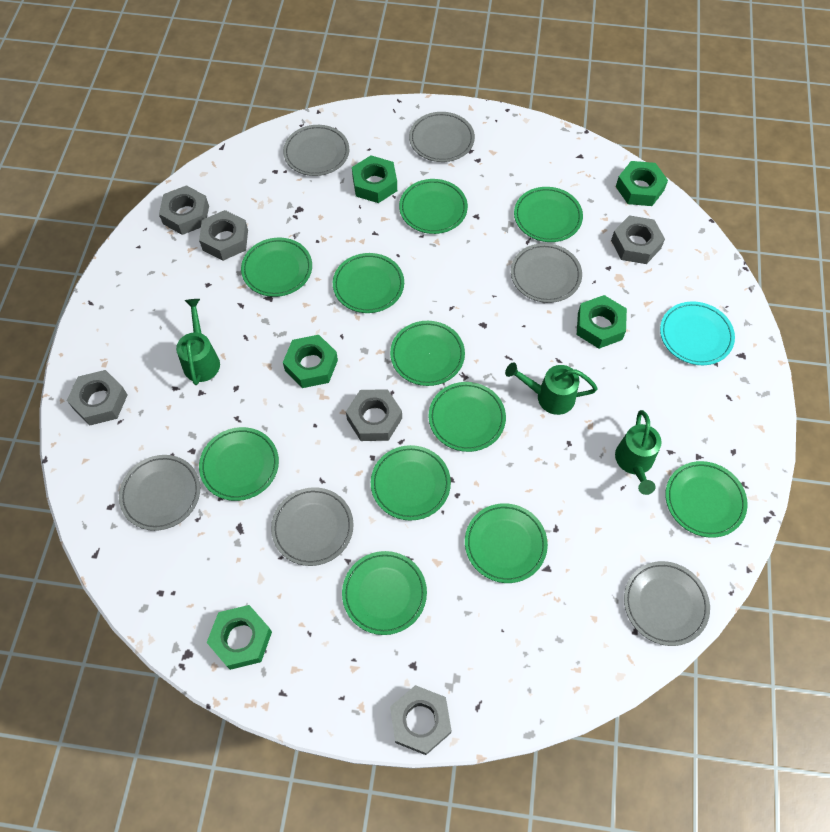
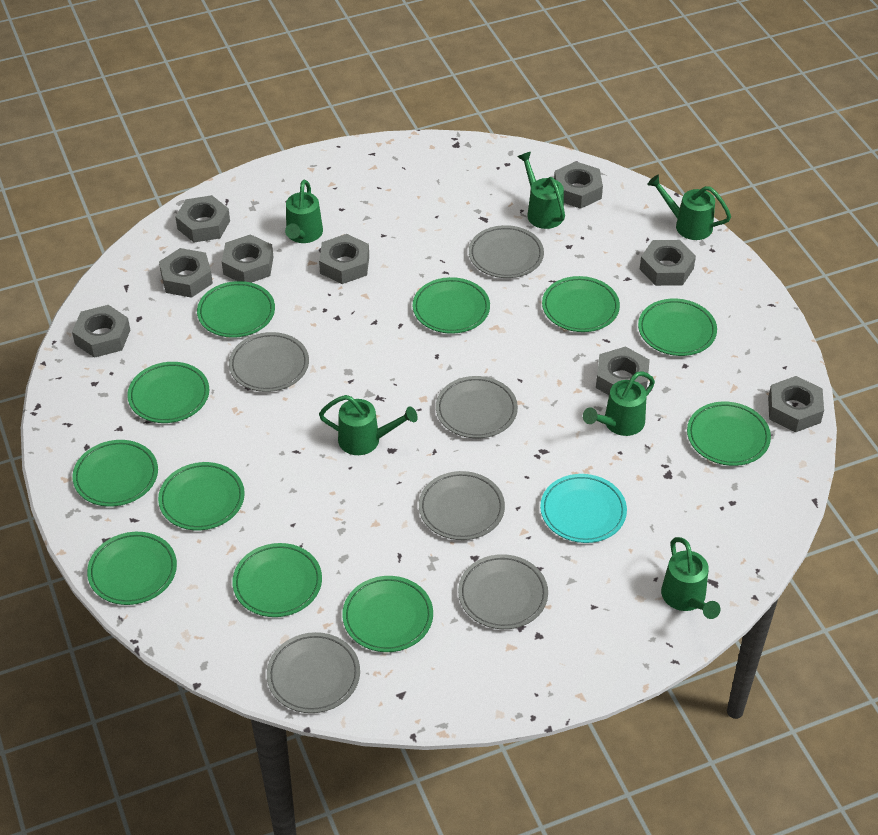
green nut: 5 -> 0
green watering can: 3 -> 6
grey nut: 6 -> 9

